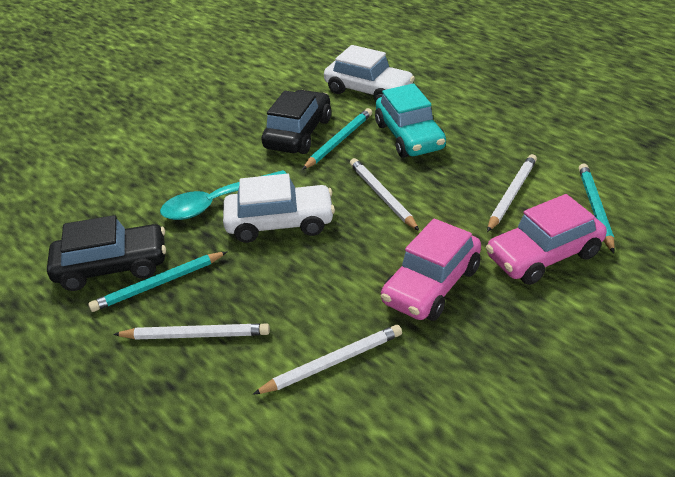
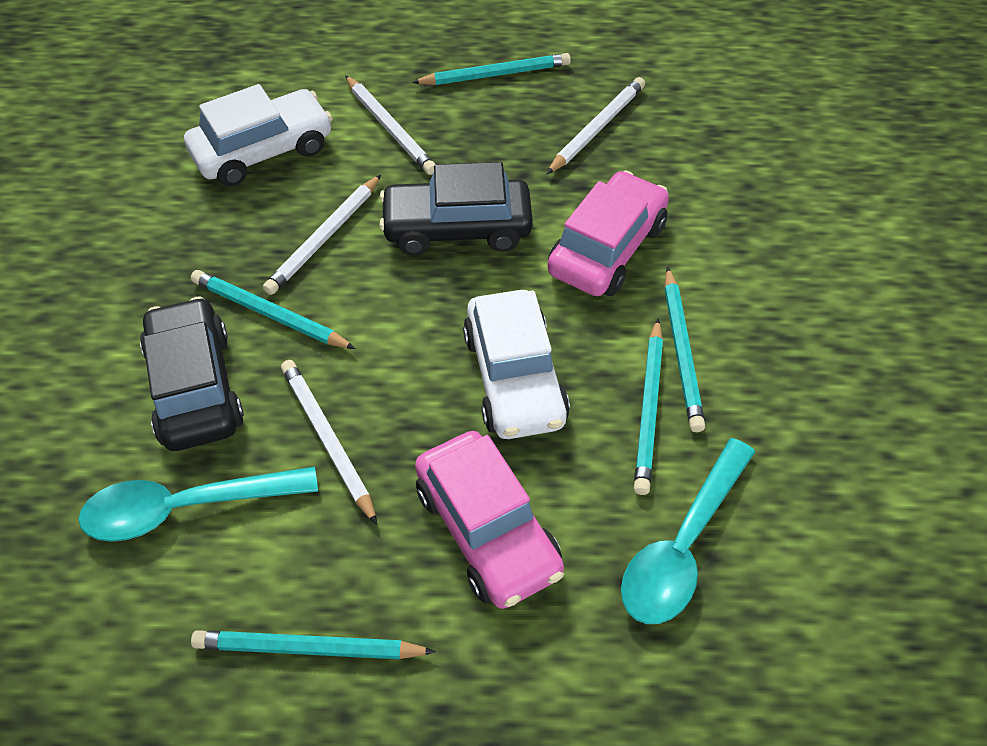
turquoise car: 1 -> 0
turquoise pencil: 3 -> 5
turquoise spoon: 1 -> 2

